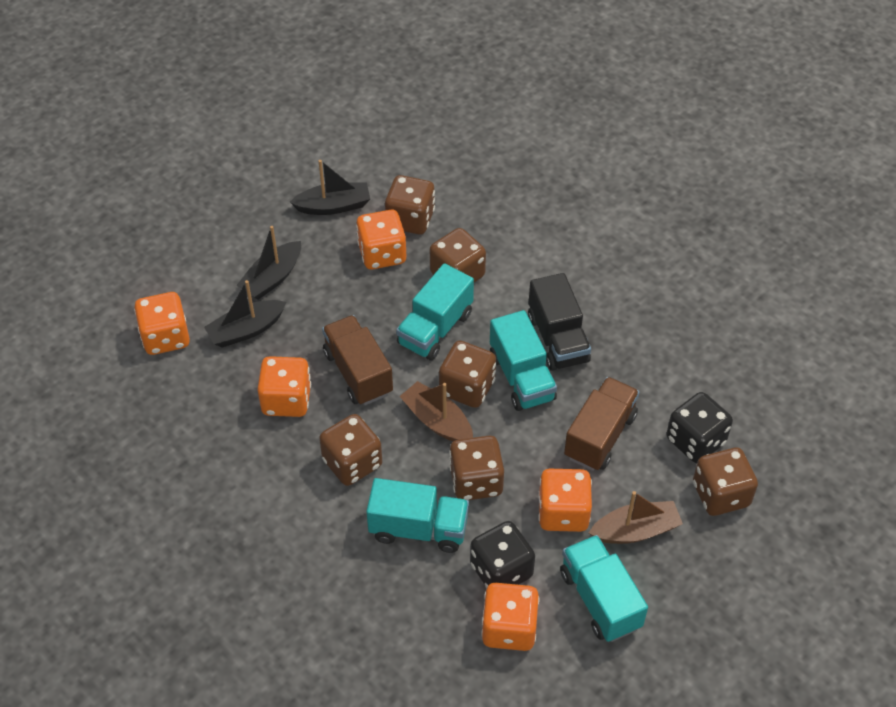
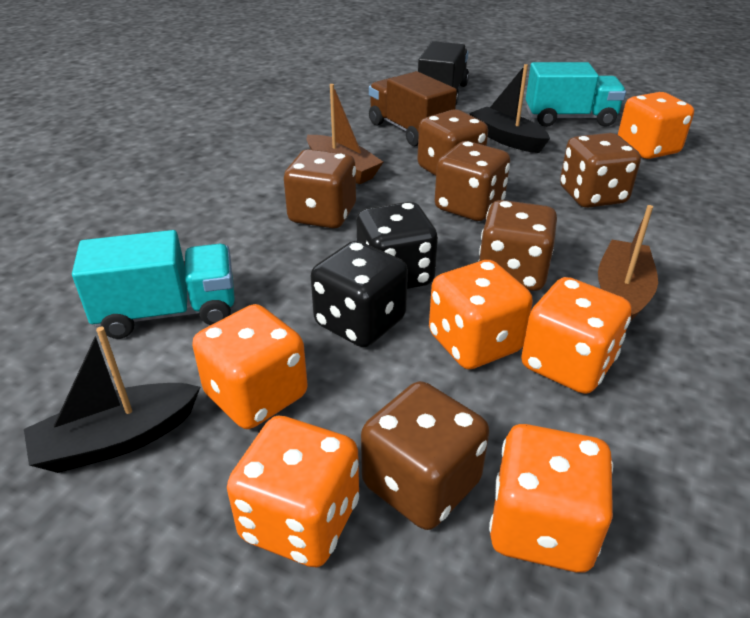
black boat: 3 -> 2
brown truck: 2 -> 1
orange dice: 5 -> 6
turquoise truck: 4 -> 2

